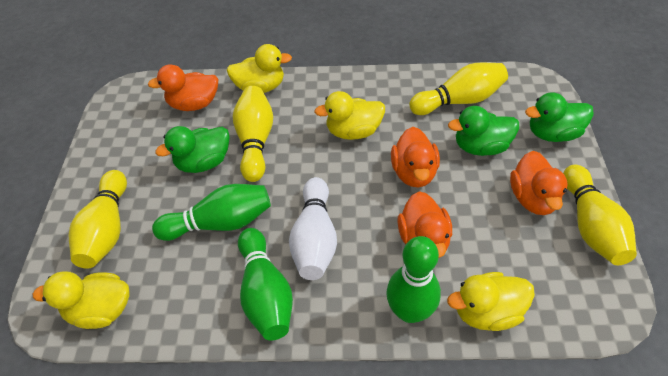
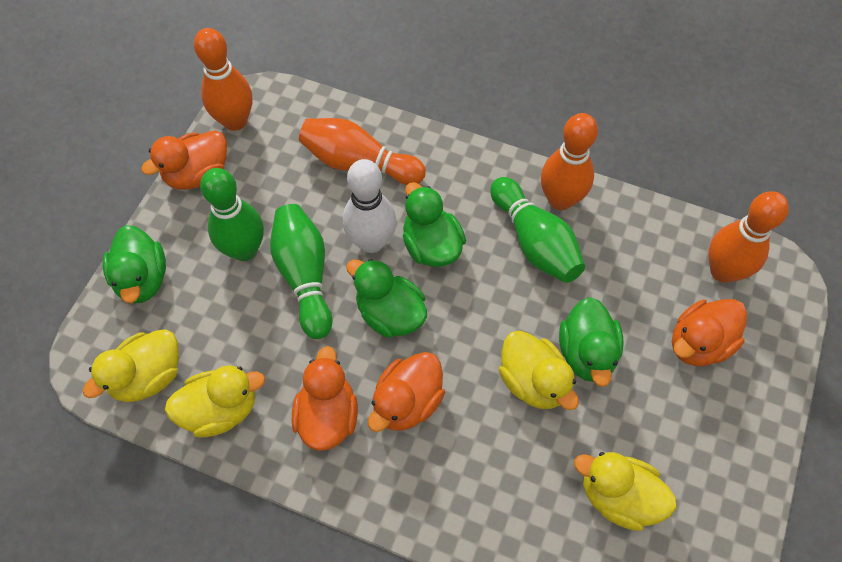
green duck: 3 -> 4
orange bowling pin: 0 -> 4
yellow bowling pin: 4 -> 0

